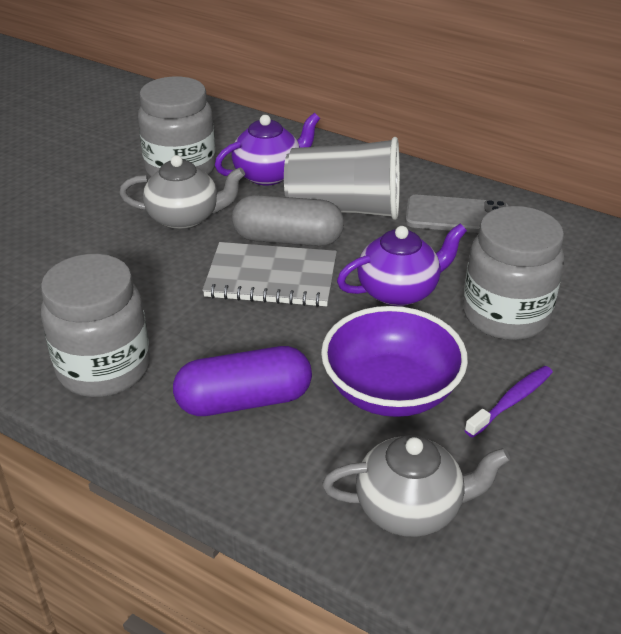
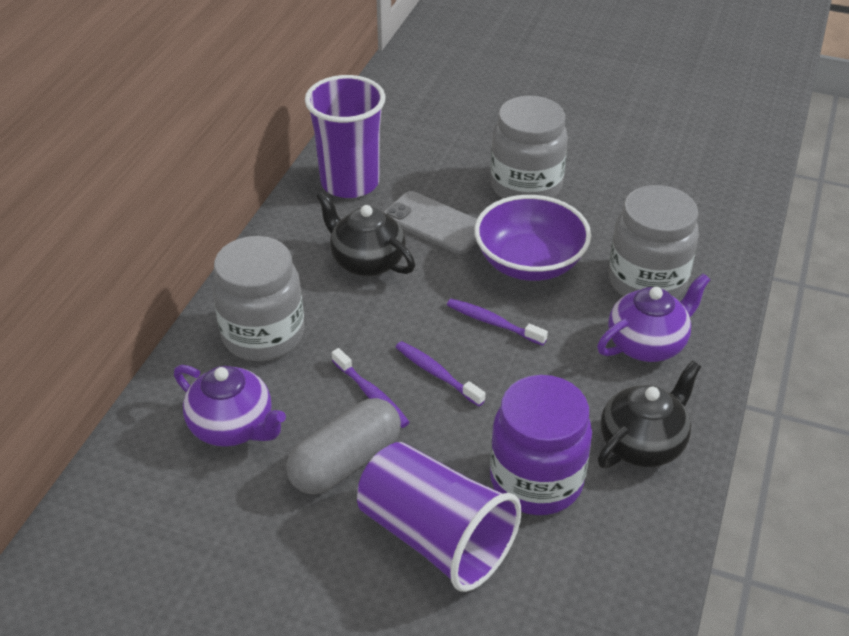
black teapot: 0 -> 2
grey cup: 1 -> 0
grey notebook: 1 -> 0
grey teapot: 2 -> 0
purple capsule: 1 -> 0
purple cup: 0 -> 2
purple jar: 0 -> 1
purple toothbrush: 1 -> 3

